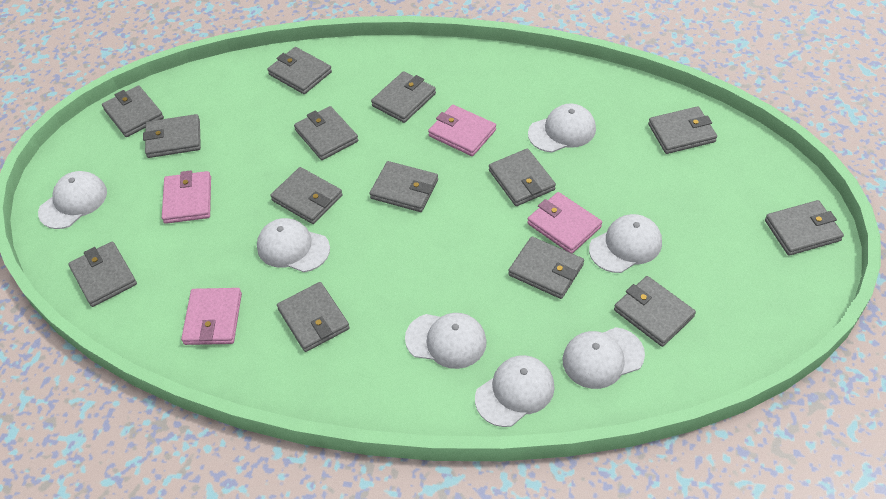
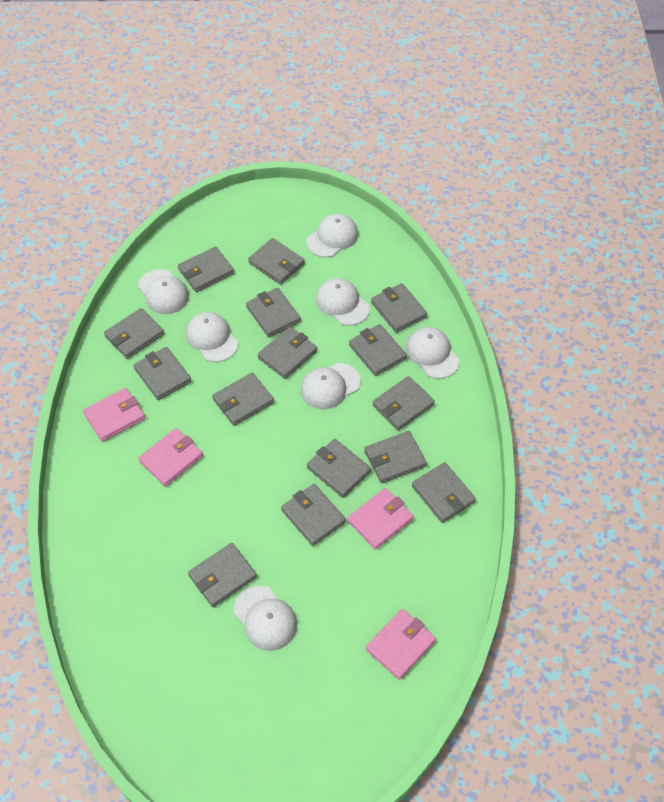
grey wallet: 14 -> 15

